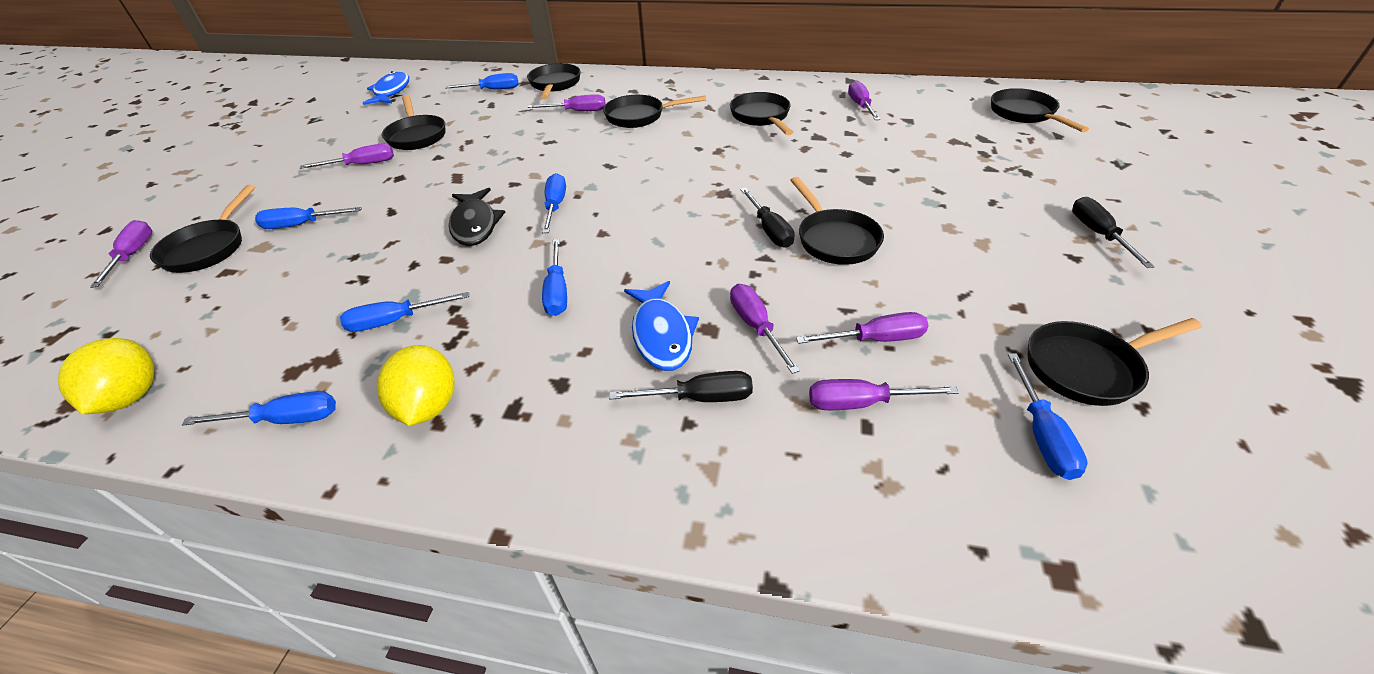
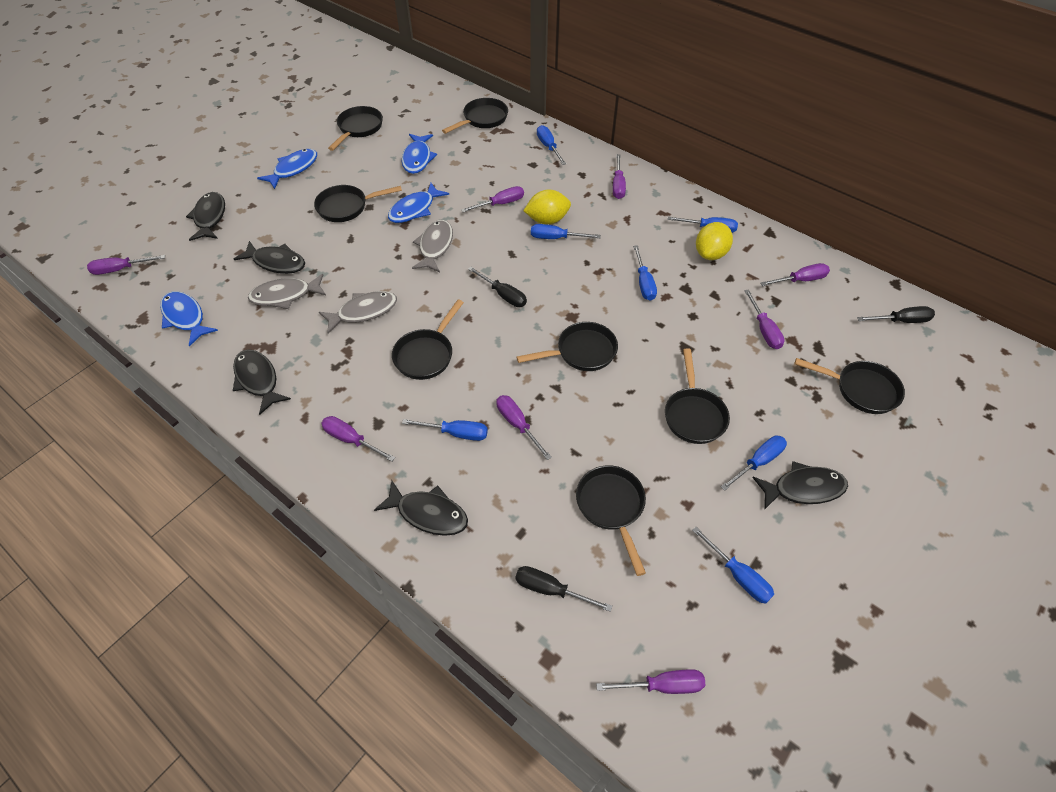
black fish: 1 -> 5
blue fish: 2 -> 4
grey fish: 0 -> 3
purple screwdriver: 7 -> 8

